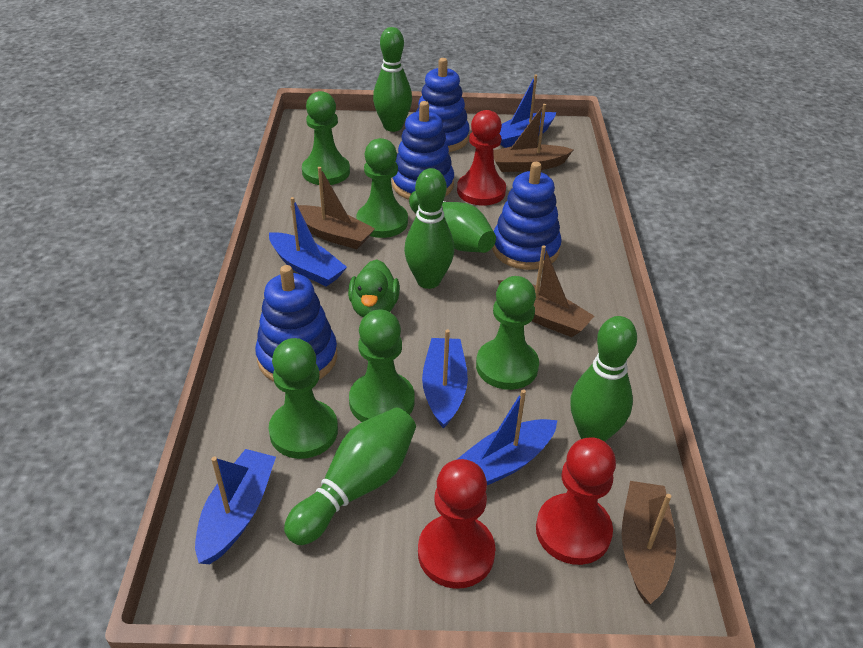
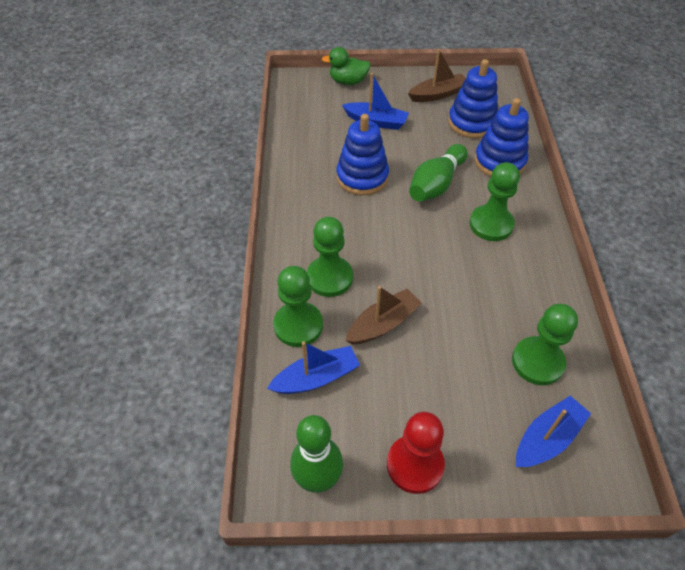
blue boat: 5 -> 3
blue stacking toy: 4 -> 3
brown boat: 4 -> 2
green bowling pin: 5 -> 2
green pawn: 5 -> 4
red pawn: 3 -> 1

